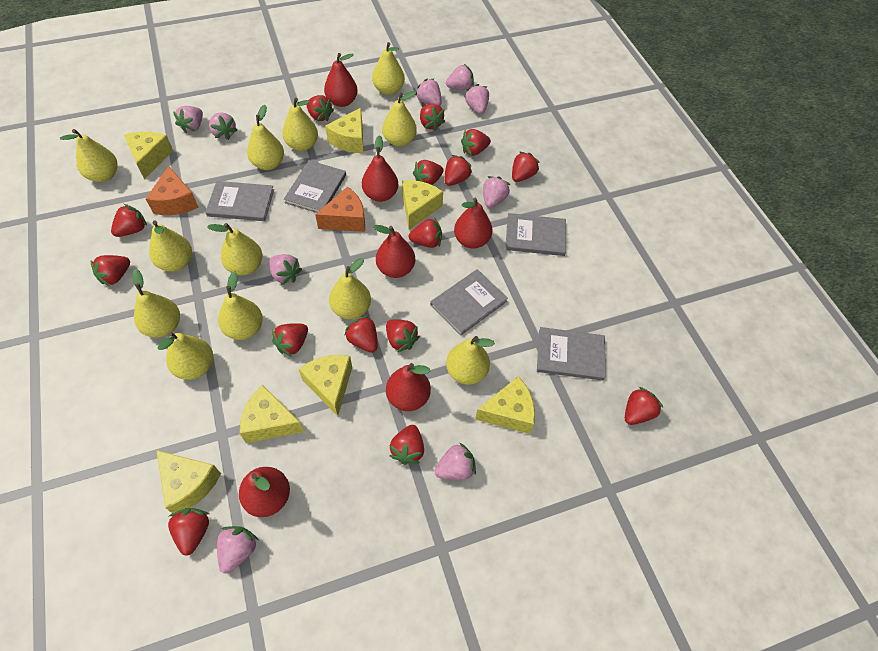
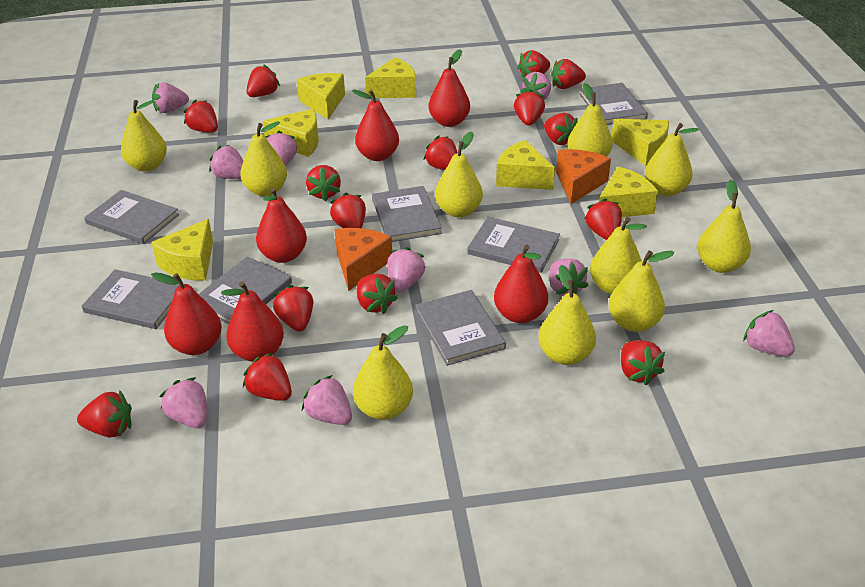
grey book: 5 -> 7
yellow pear: 12 -> 10

